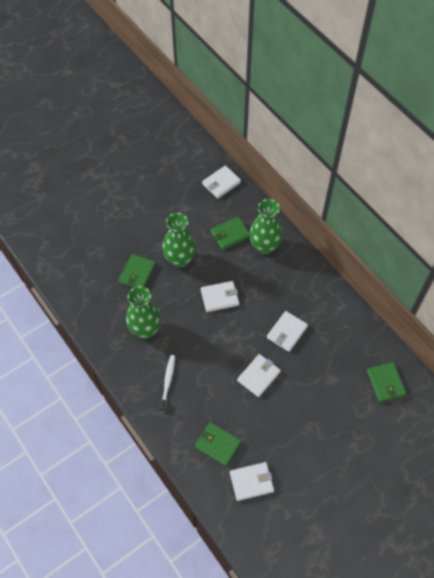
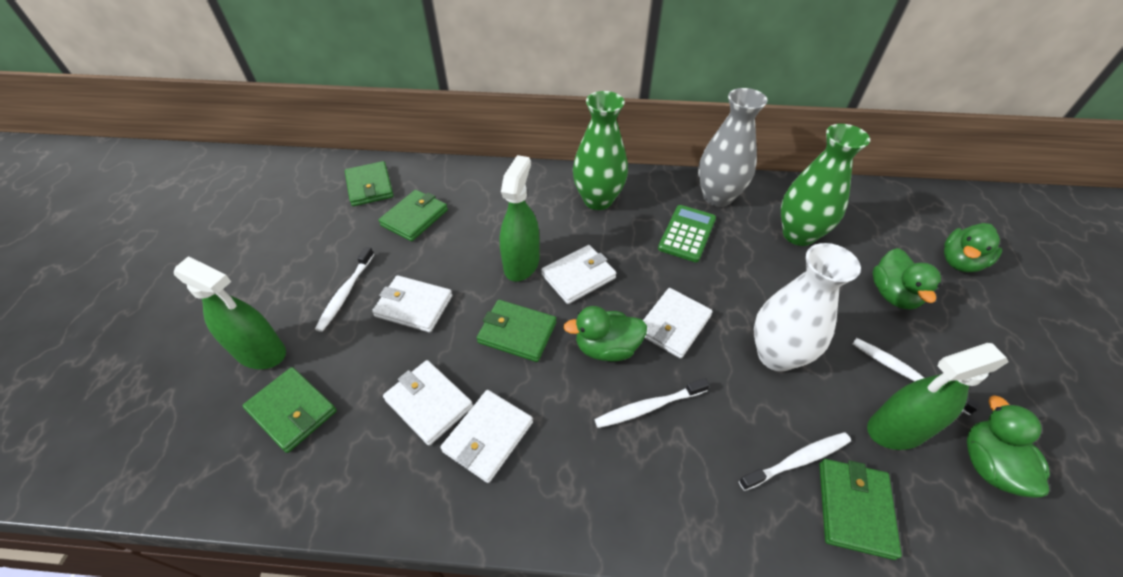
green calculator: 0 -> 1
green duck: 0 -> 4
green spray bottle: 0 -> 3
green vase: 3 -> 2
green wallet: 4 -> 5
grey vase: 0 -> 1
white toothbrush: 1 -> 4
white vase: 0 -> 1

